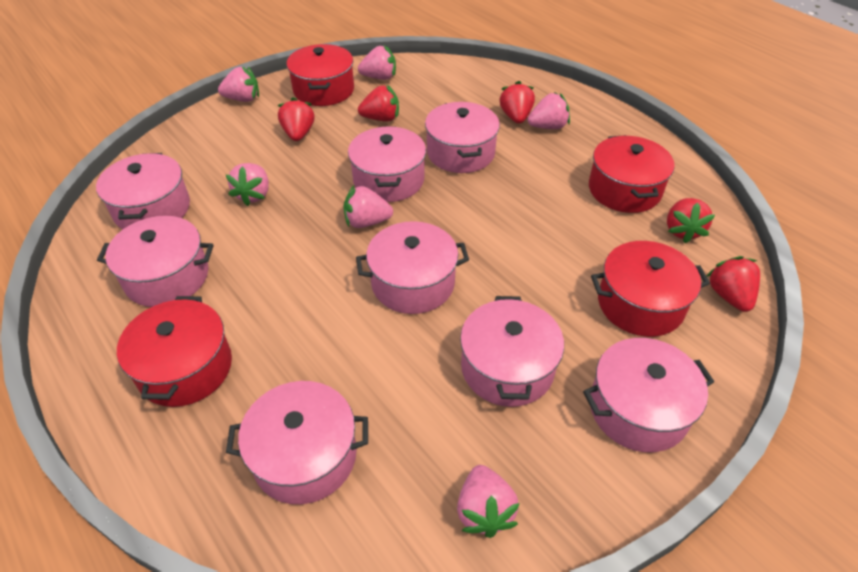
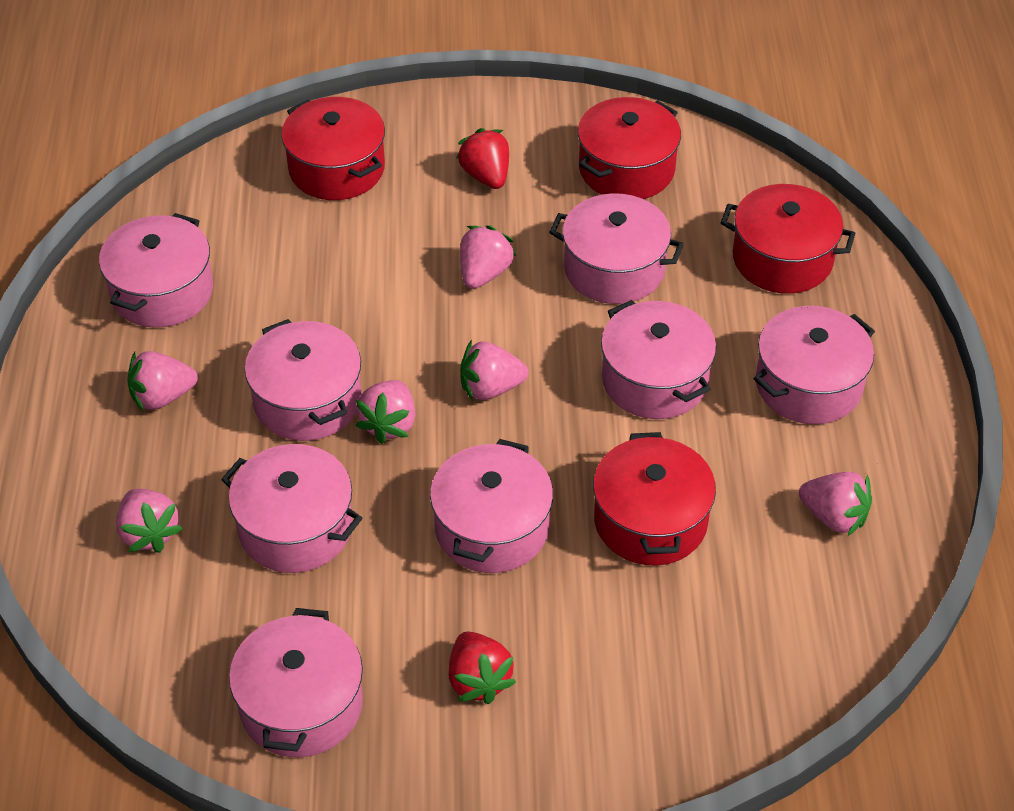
red strawberry: 5 -> 2

